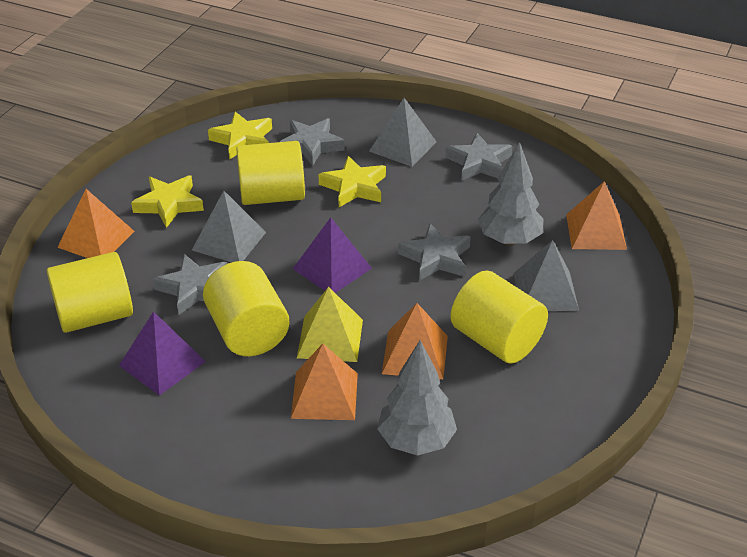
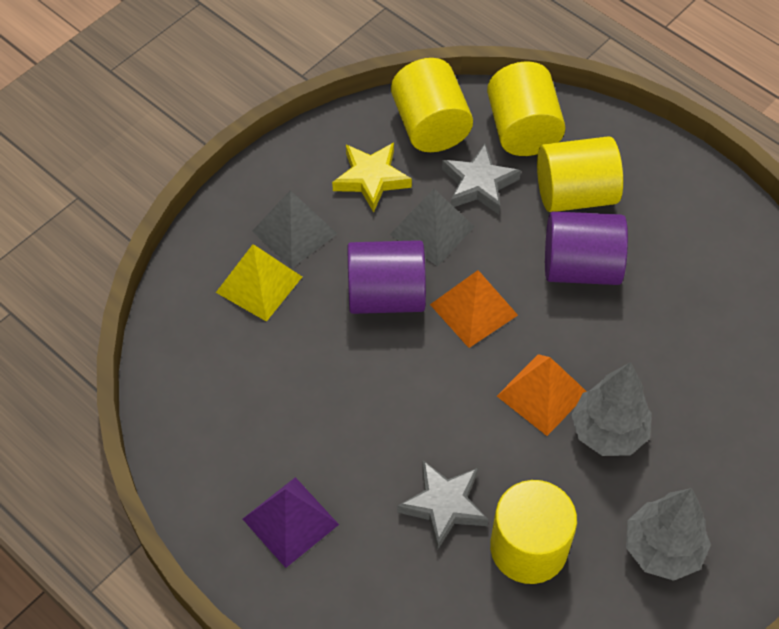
grey pyramid: 3 -> 2
grey star: 4 -> 2
orange pyramid: 4 -> 2
purple cylinder: 0 -> 2
purple pyramid: 2 -> 1
yellow star: 3 -> 1

